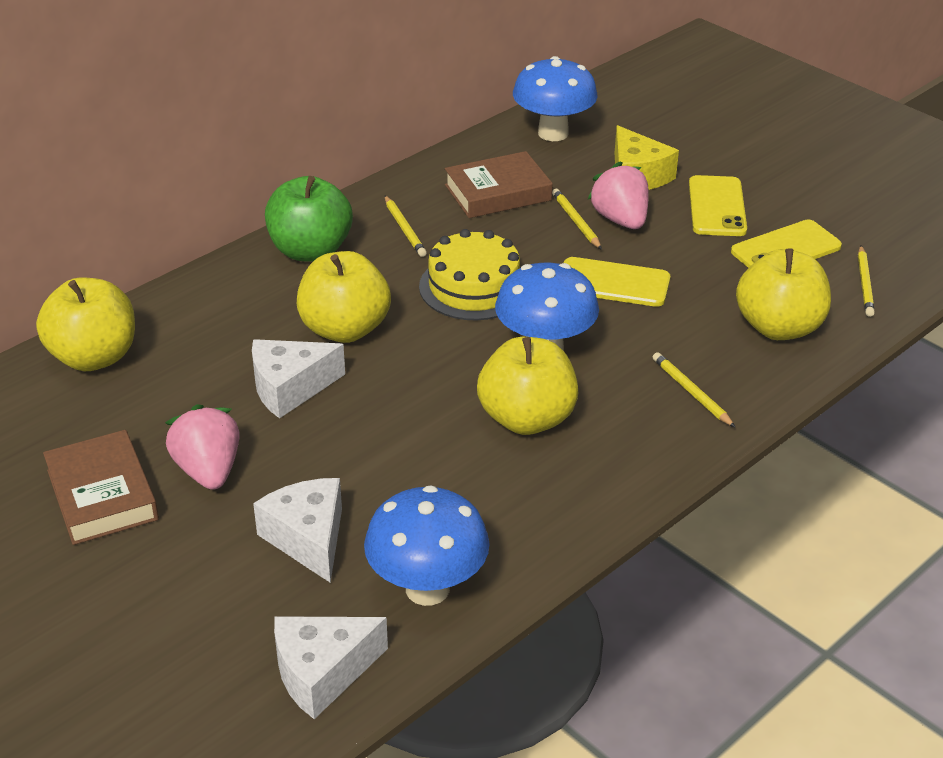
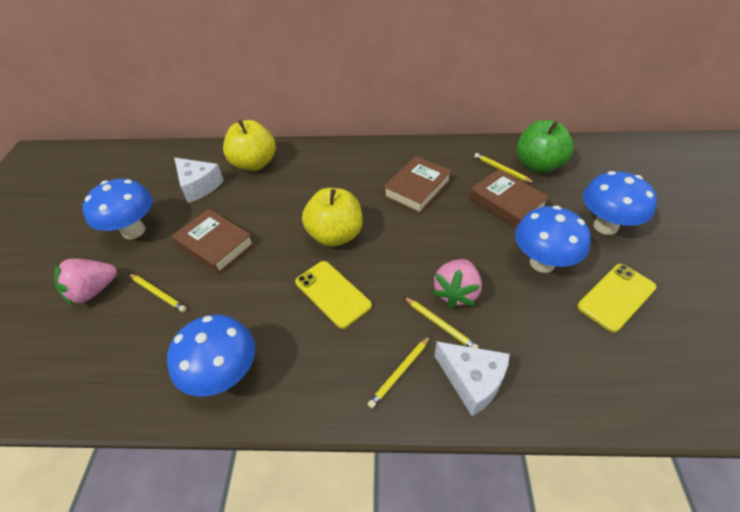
blue mushroom: 3 -> 4
brown book: 2 -> 3
white cheese: 3 -> 2
yellow apple: 4 -> 2
yellow cake: 1 -> 0
yellow cheese: 1 -> 0
yellow phone: 3 -> 2

